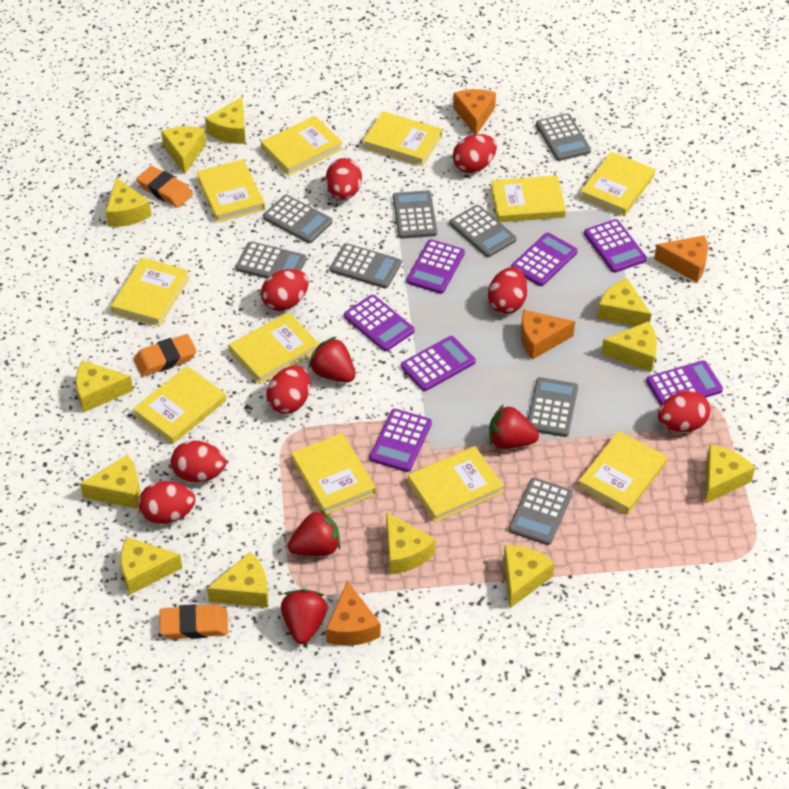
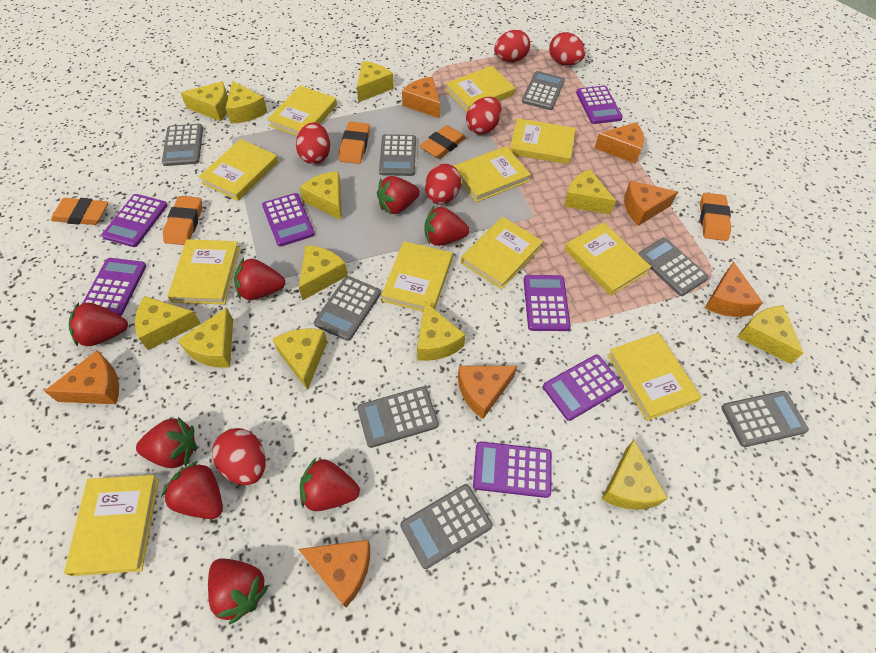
orange cheese: 4 -> 7
orange eraser: 3 -> 5
red egg: 8 -> 6
red strawberry: 4 -> 8

